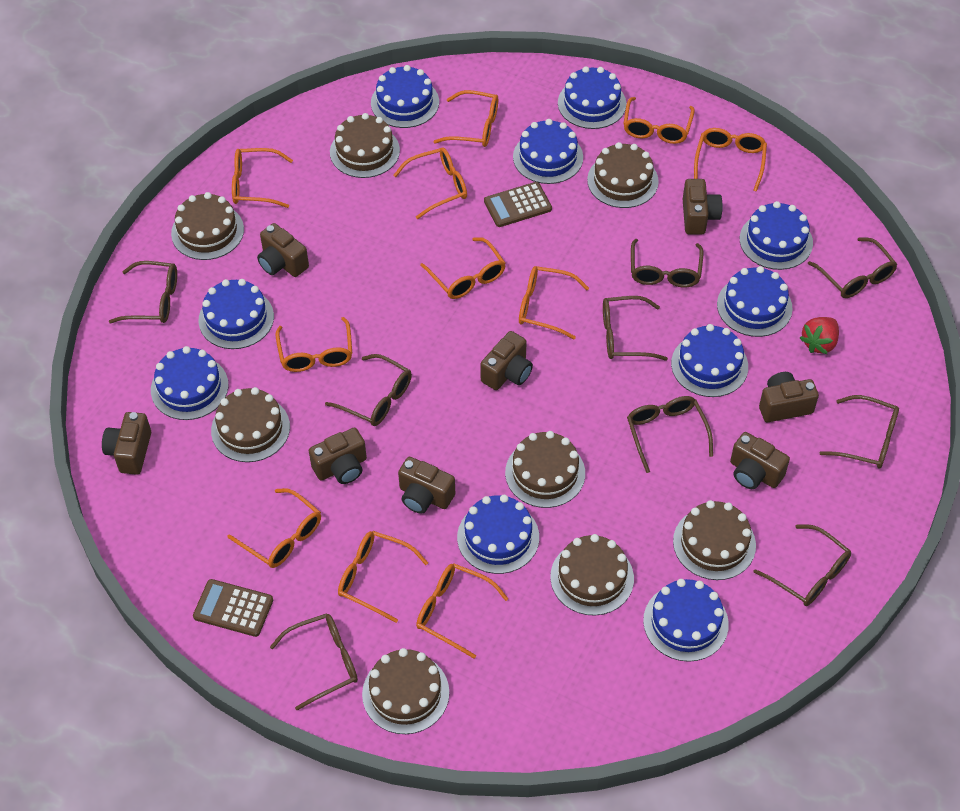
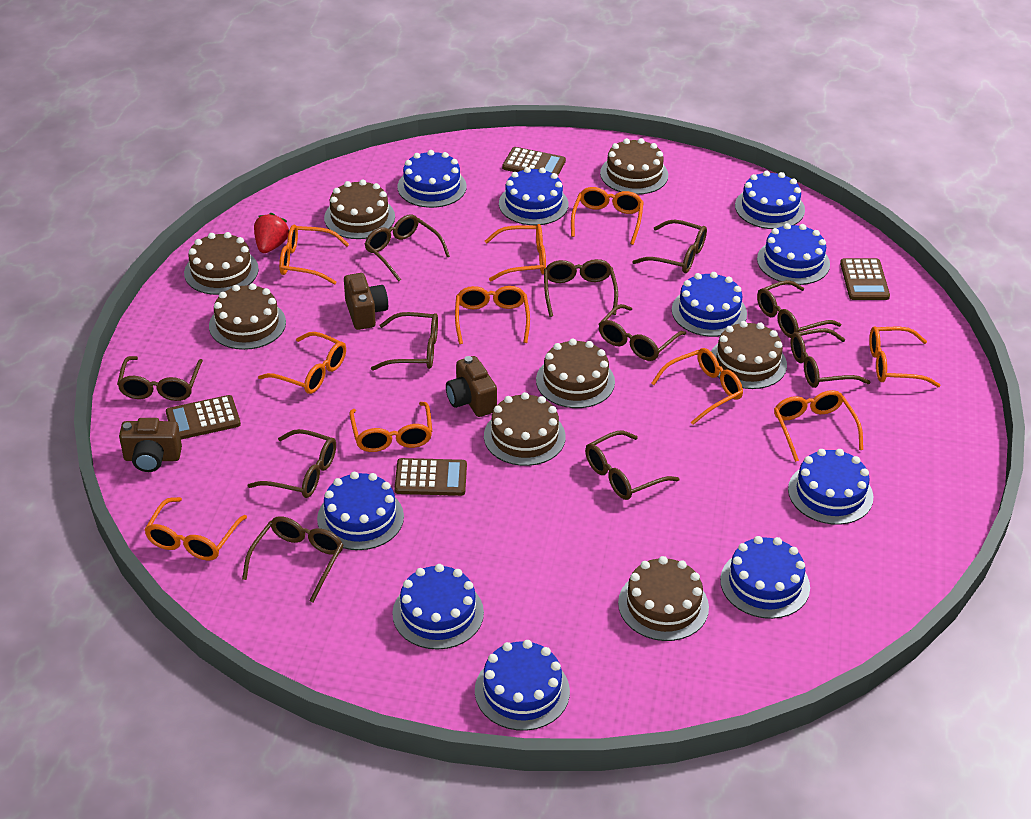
brown calculator: 2 -> 4
brown camera: 8 -> 3
brown glasses: 9 -> 11
orange glasses: 11 -> 10

